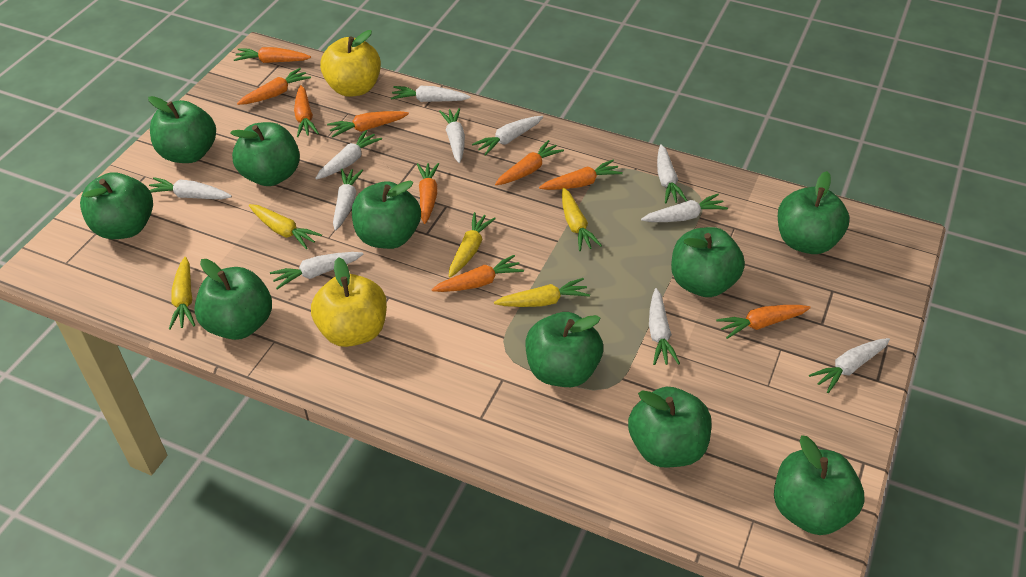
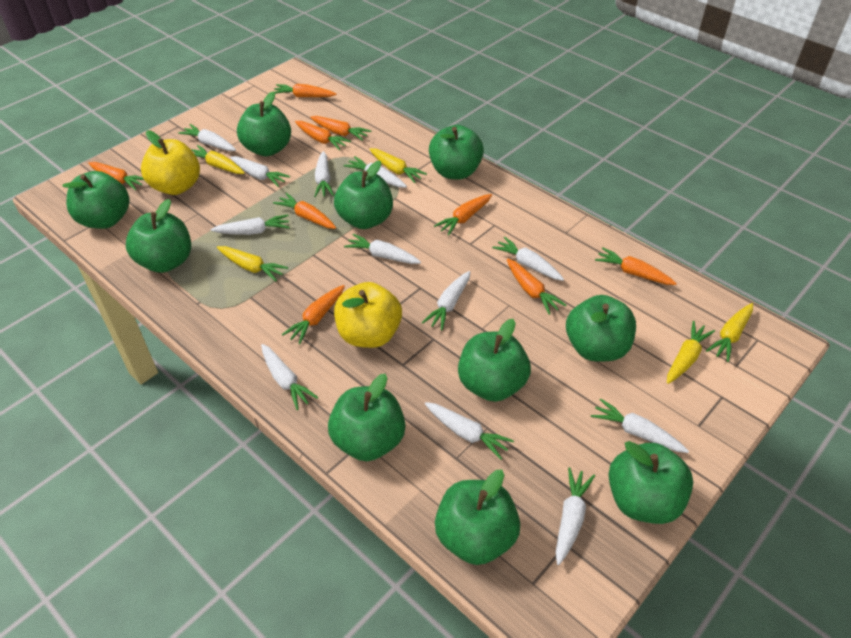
white carrot: 11 -> 12

